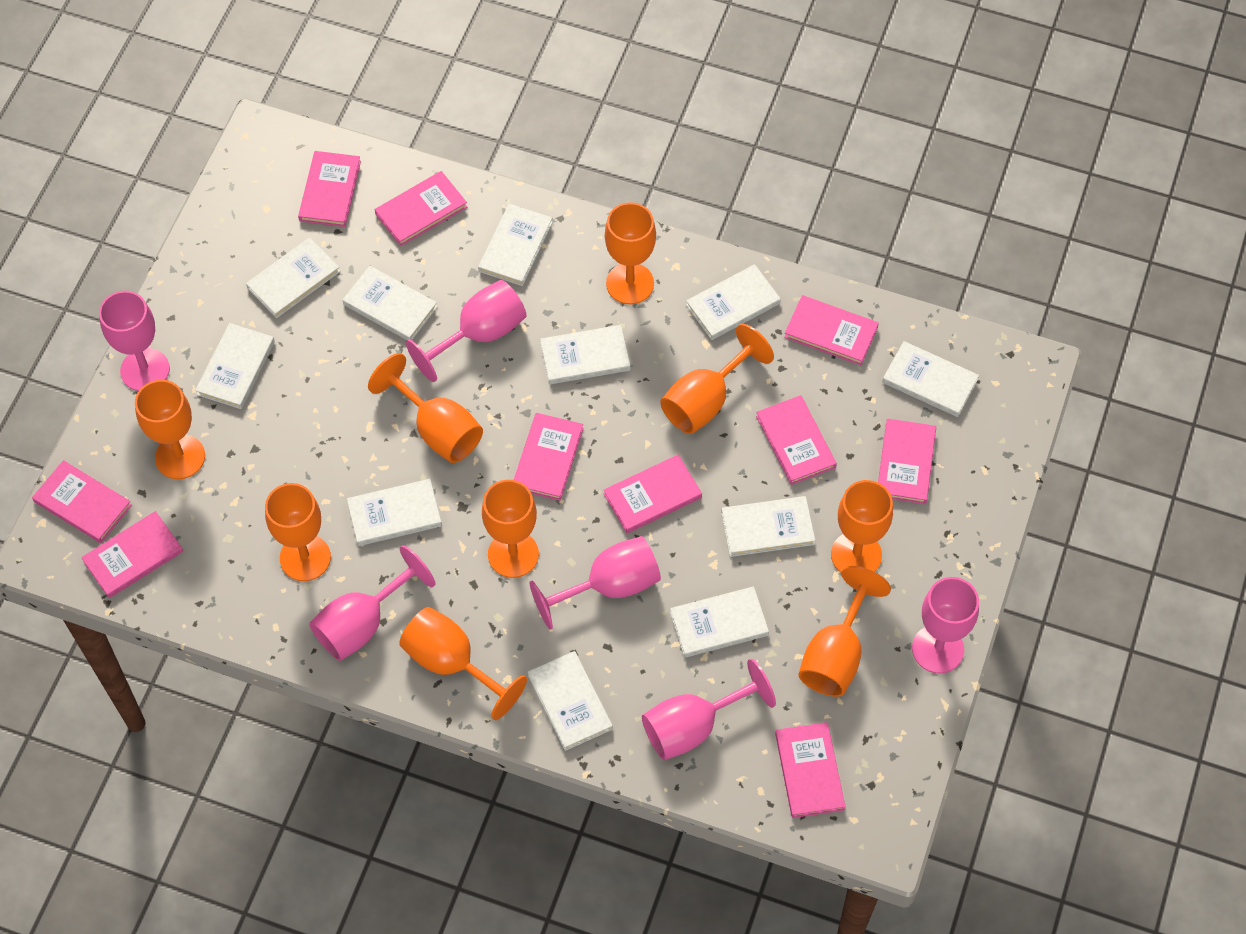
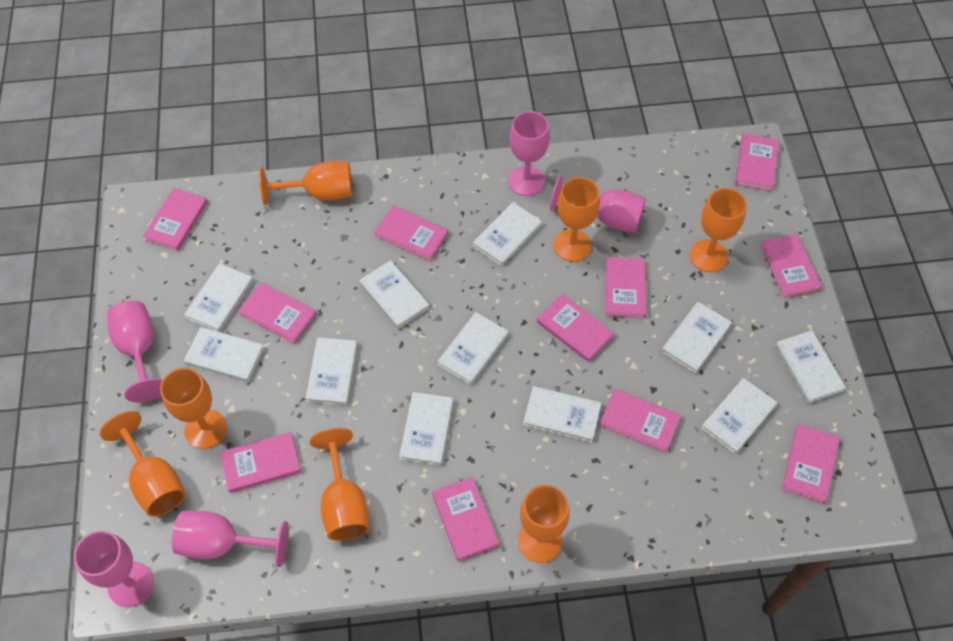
orange goblet: 9 -> 7
pink book: 10 -> 11
pink goblet: 6 -> 5

